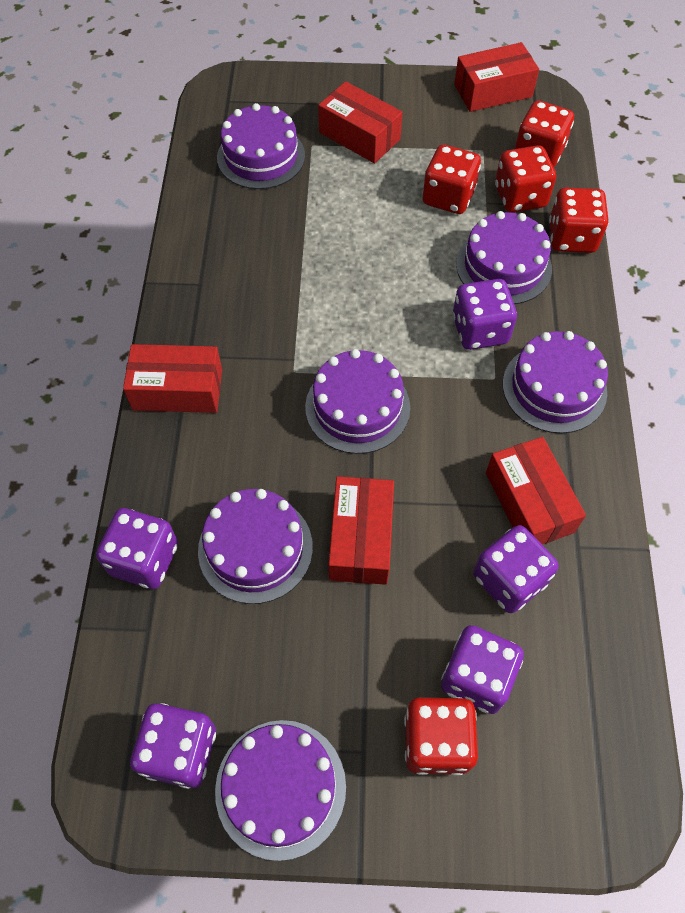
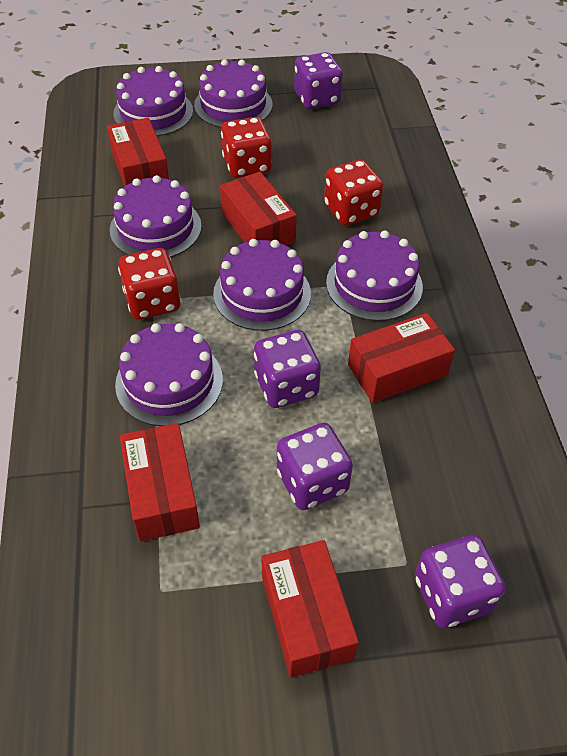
purple dice: 5 -> 4
red dice: 5 -> 3

